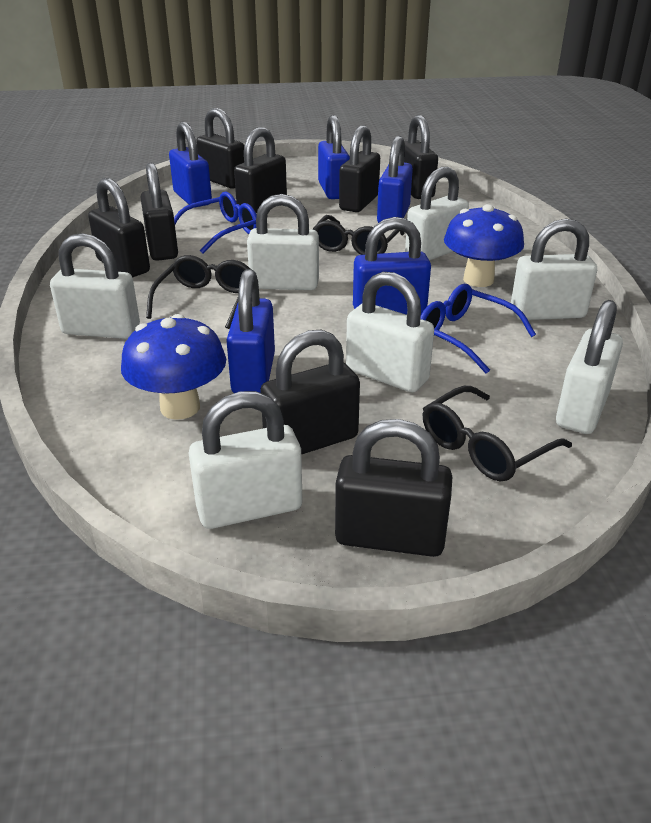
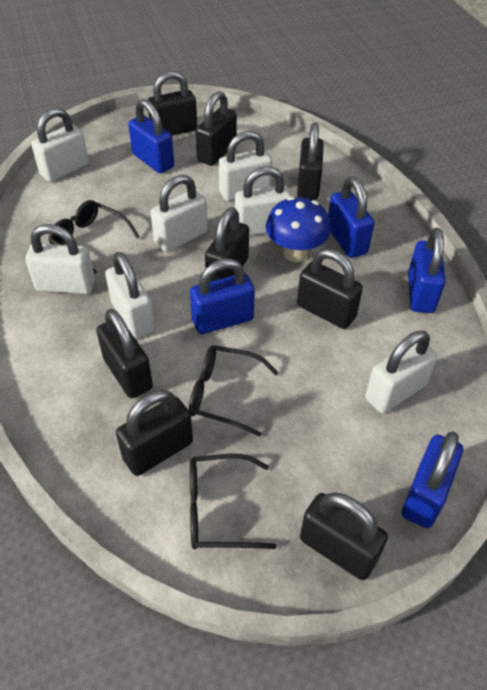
blue glasses: 2 -> 0
blue mushroom: 2 -> 1

